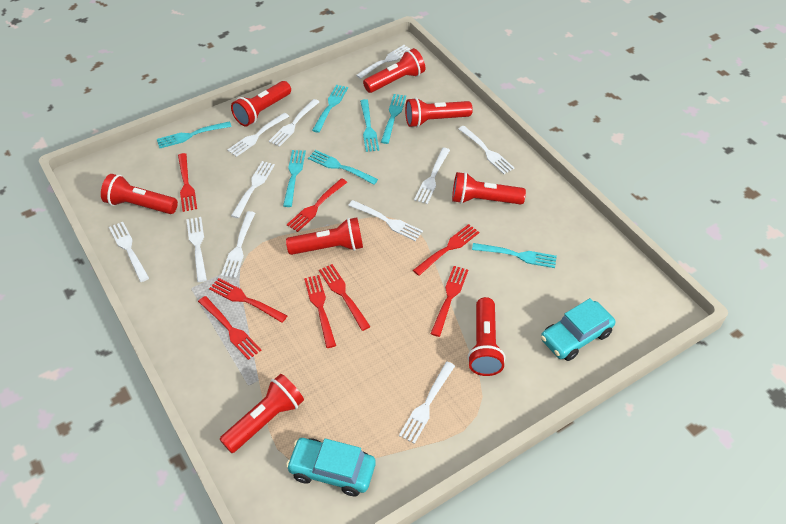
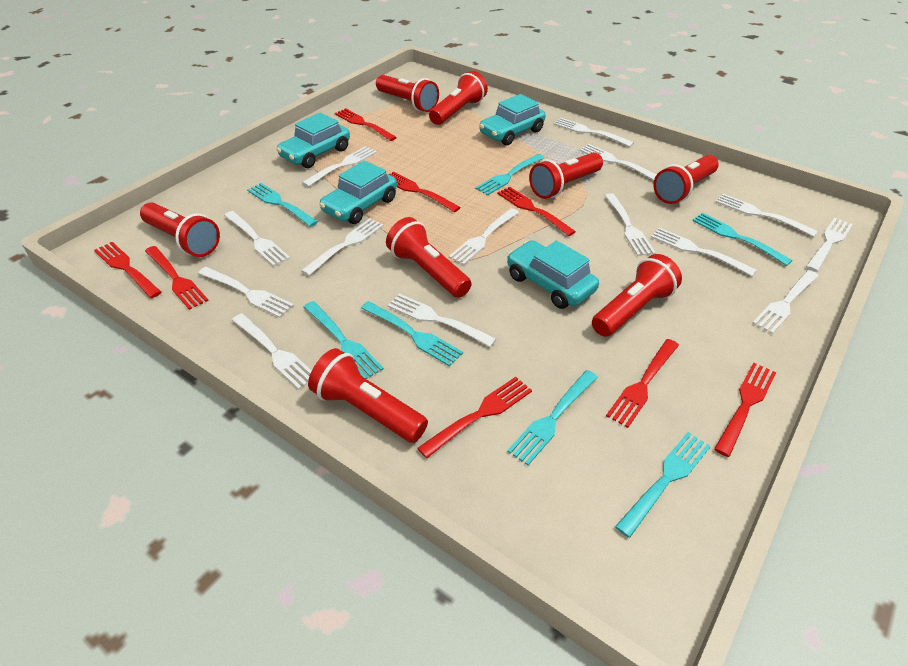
turquoise car: 2 -> 4
white fork: 11 -> 14

